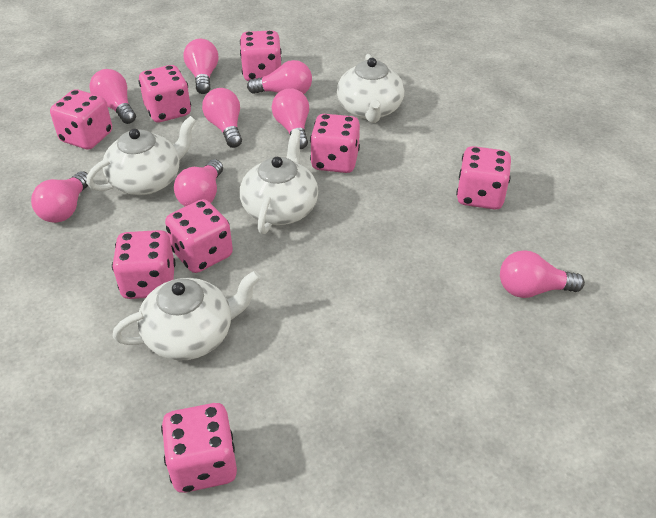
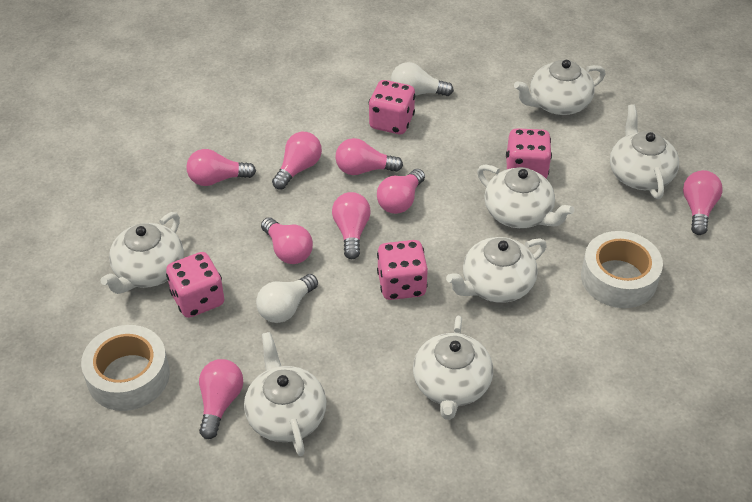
pink dice: 8 -> 4
white light bulb: 0 -> 2
white tape: 0 -> 2
white teapot: 4 -> 7

